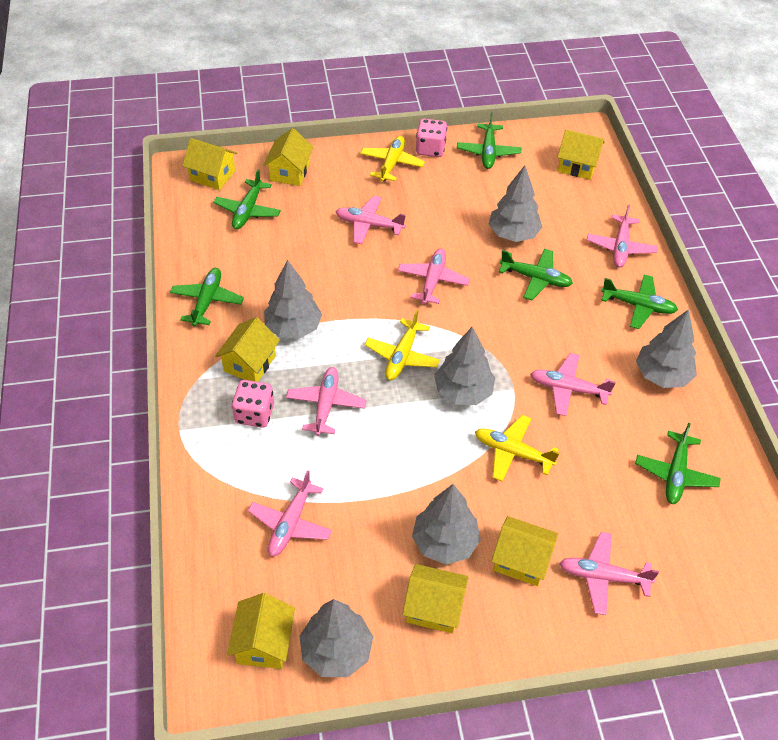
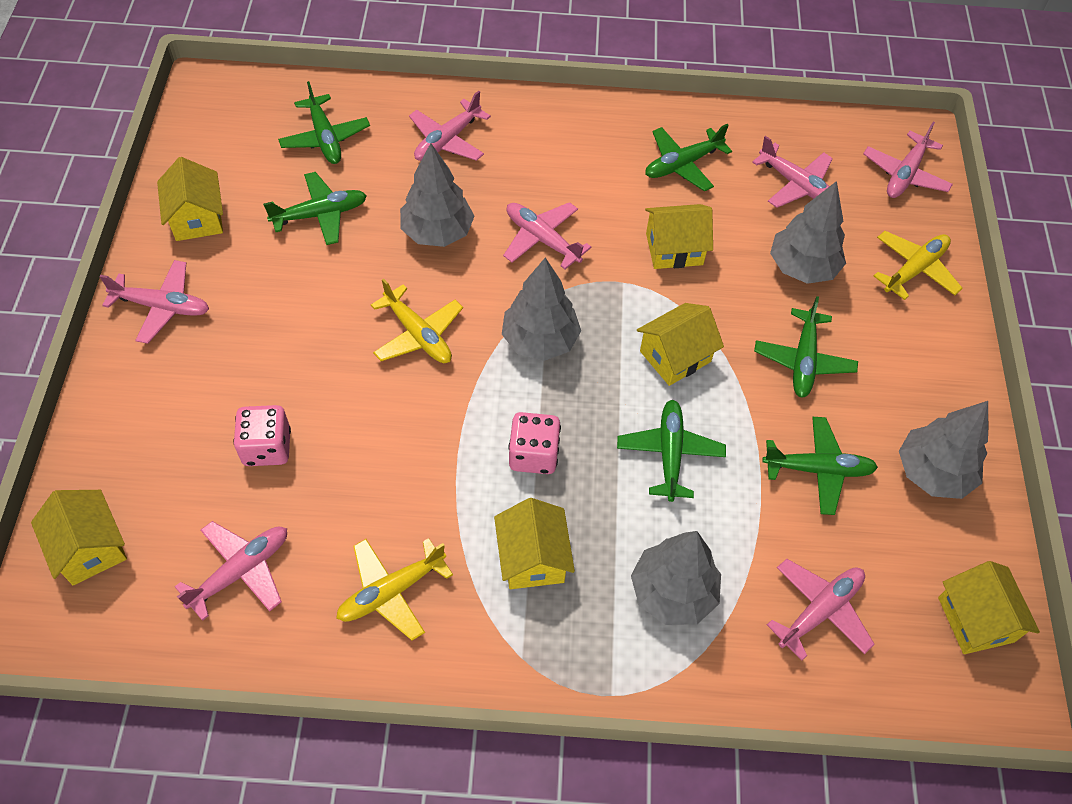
grey tree: 6 -> 5
yellow house: 7 -> 6

